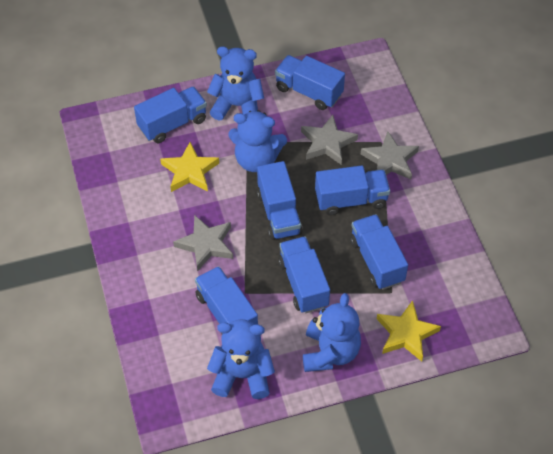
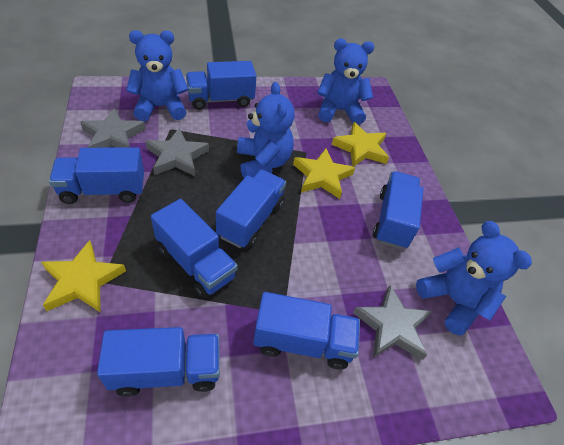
yellow star: 2 -> 3

